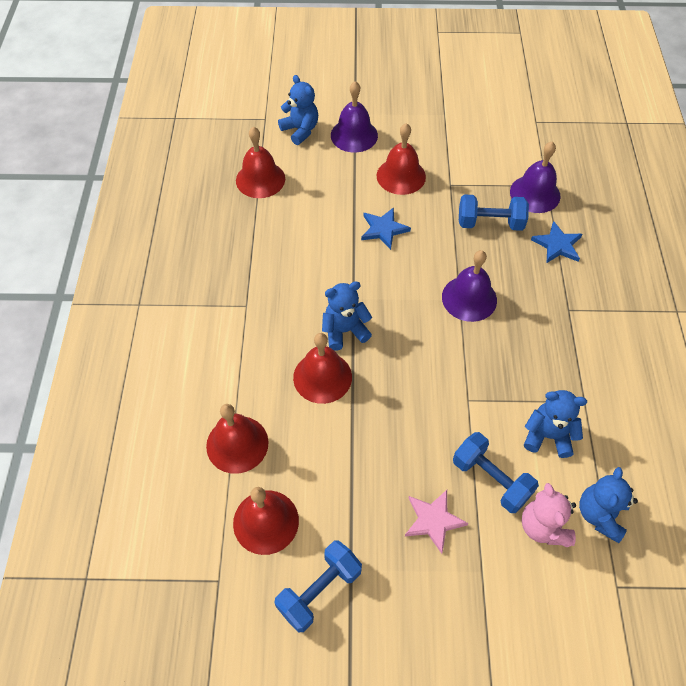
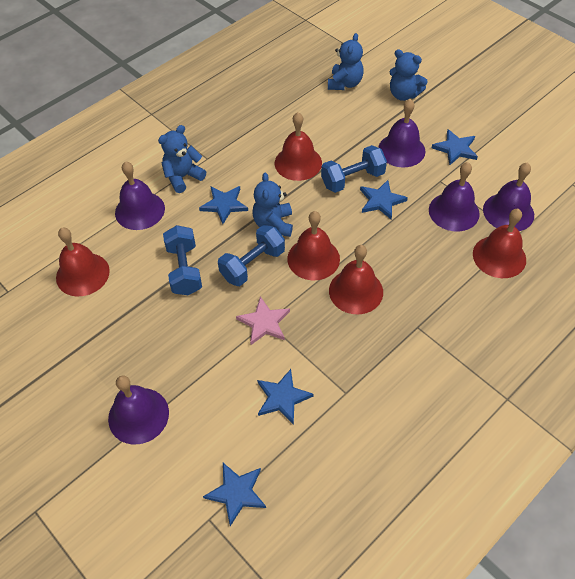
blue star: 2 -> 5
pink teddy bear: 1 -> 0
purple bell: 3 -> 5

